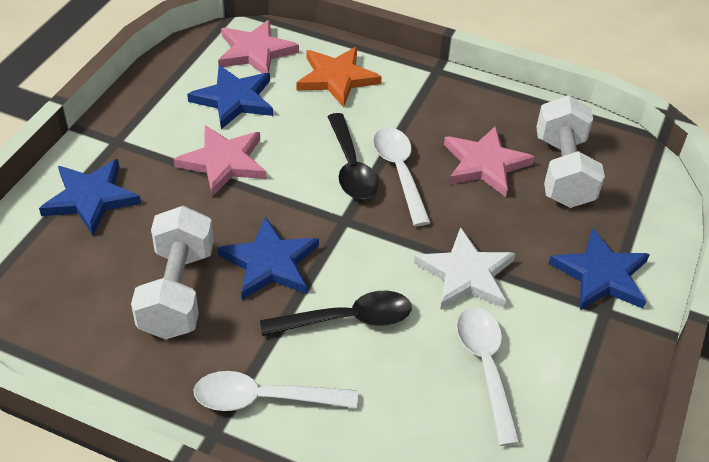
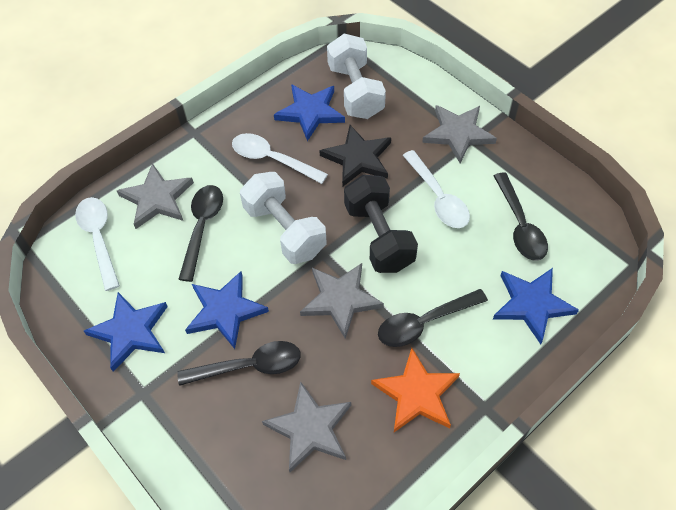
black dumbbell: 0 -> 1
black spoon: 2 -> 4
black star: 0 -> 1
grey star: 0 -> 4
pink star: 3 -> 0
white star: 1 -> 0

